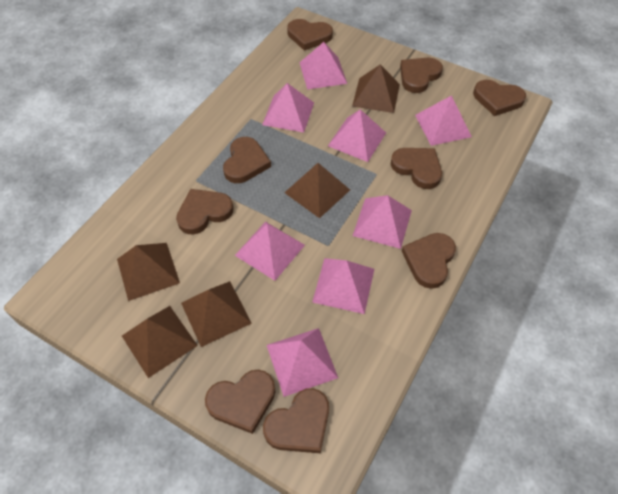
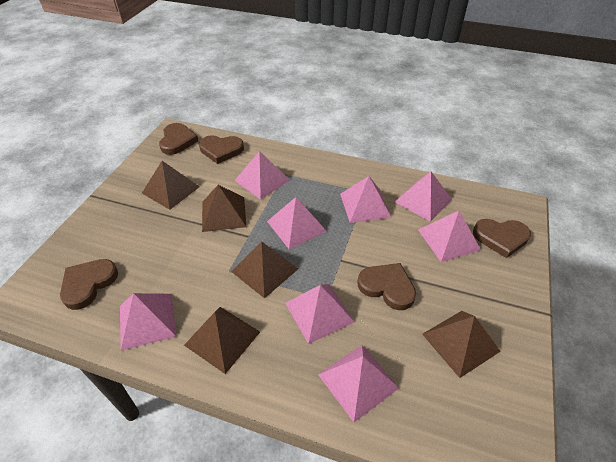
brown heart: 9 -> 5

